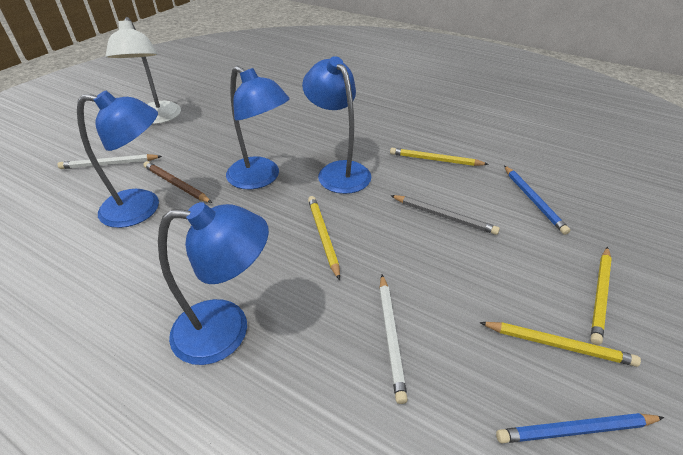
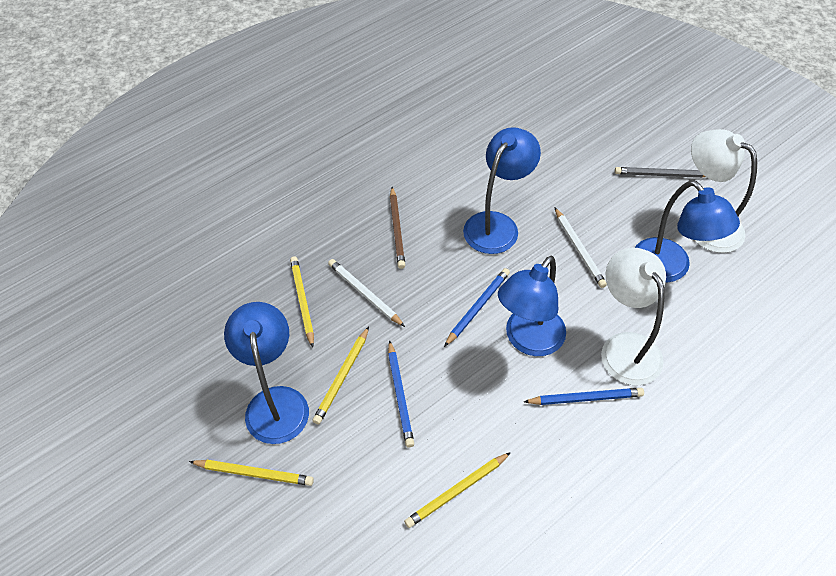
blue pencil: 2 -> 3
white lamp: 1 -> 2

